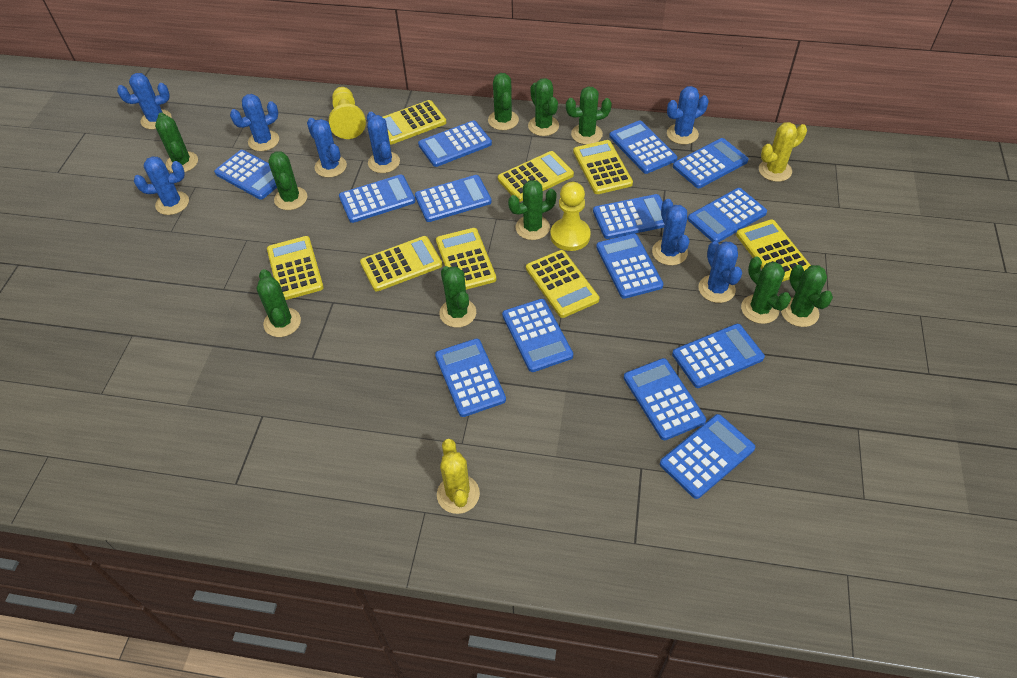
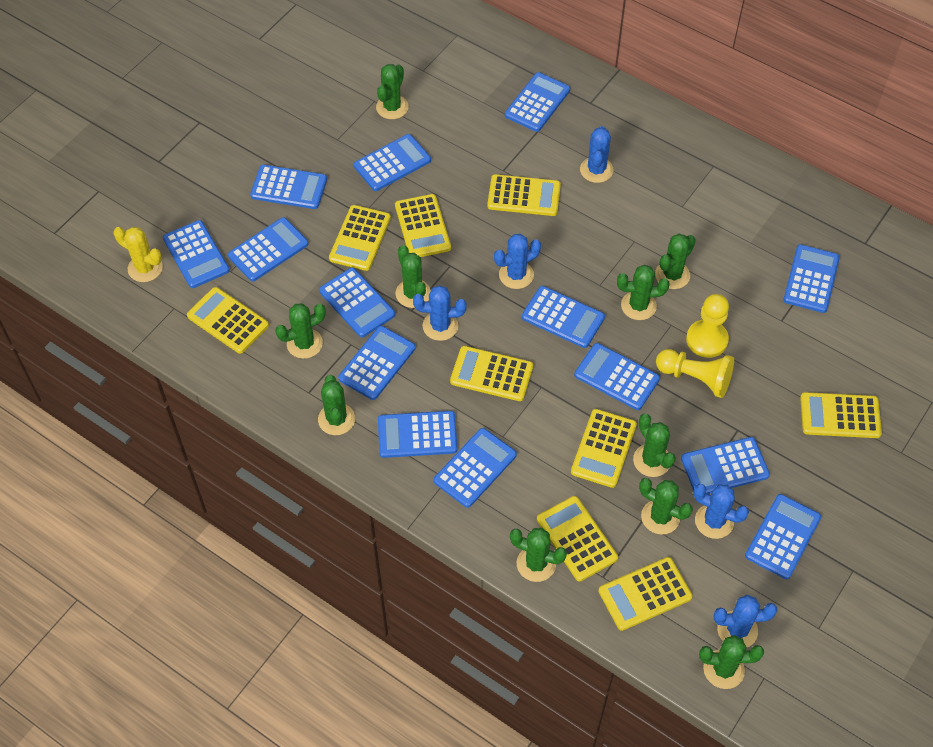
blue cactus: 8 -> 5
yellow cactus: 2 -> 1
yellow calculator: 8 -> 9

